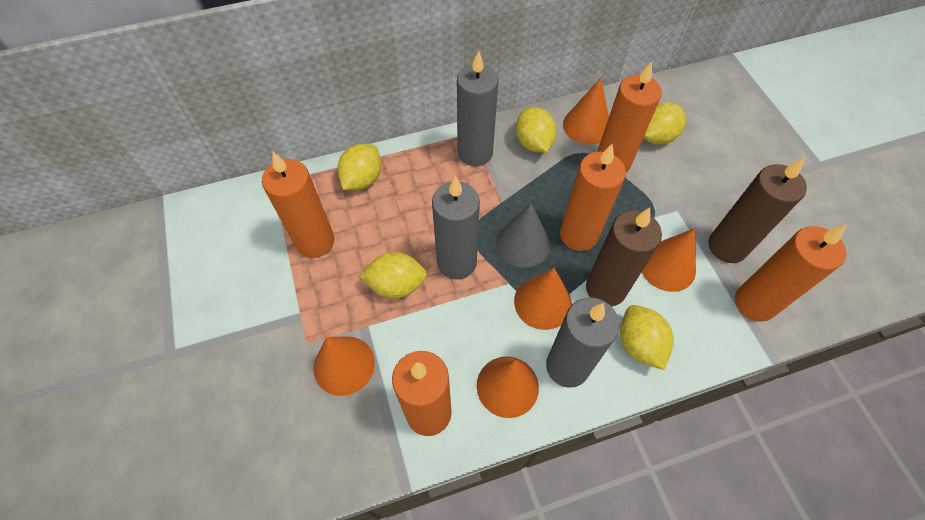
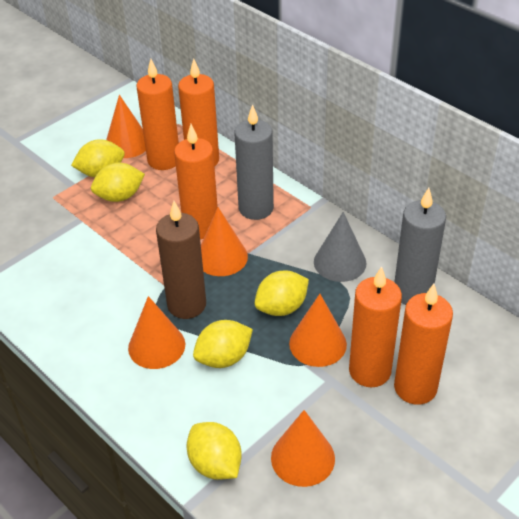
brown candle: 2 -> 1
grey candle: 3 -> 2

